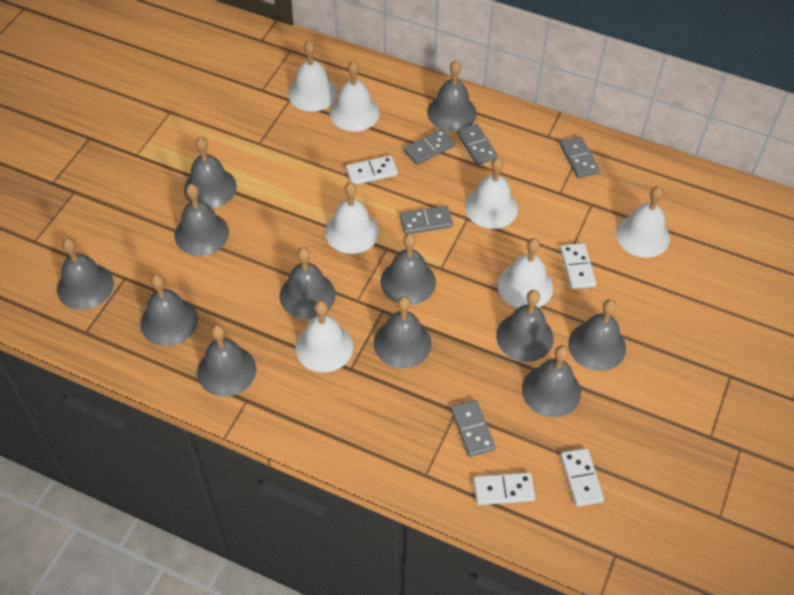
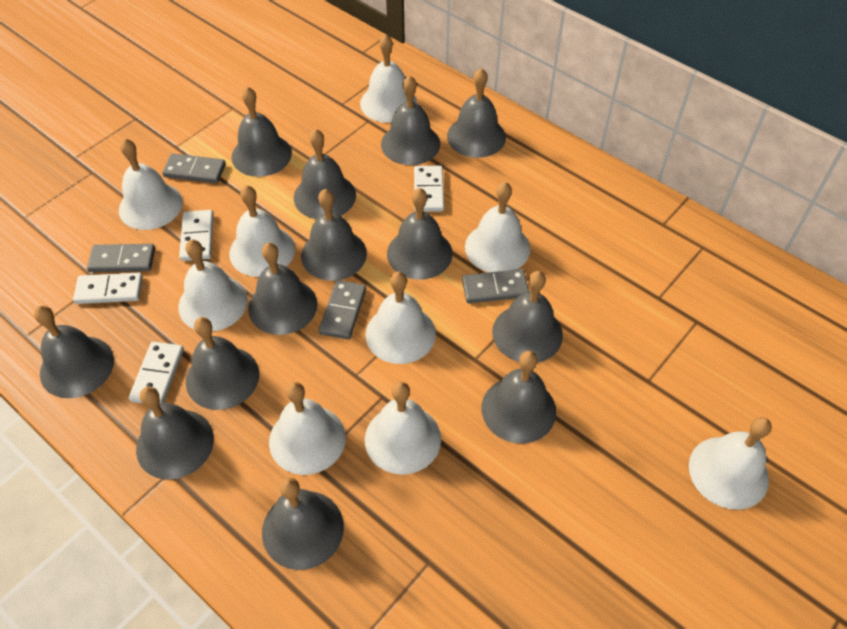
grey bell: 12 -> 13
grey domino: 5 -> 4
white bell: 7 -> 9

